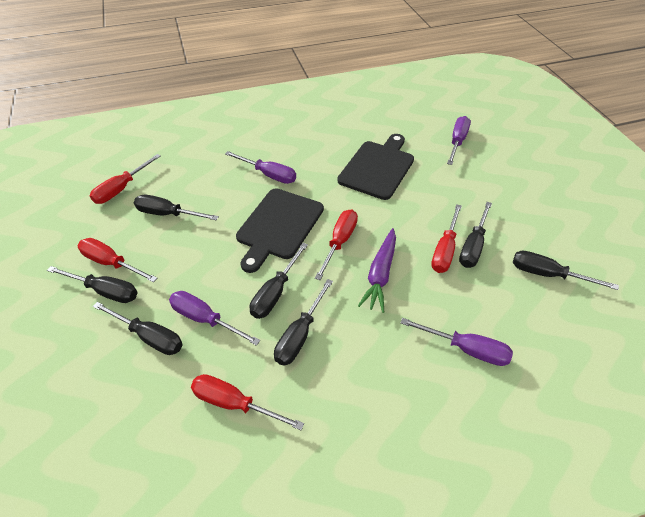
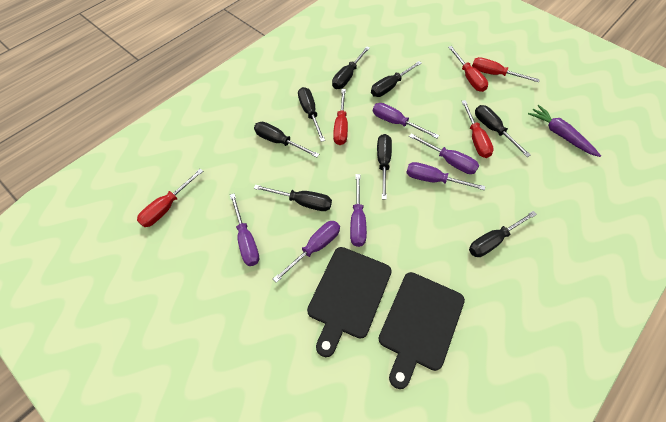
black screwdriver: 7 -> 8
purple screwdriver: 4 -> 6

